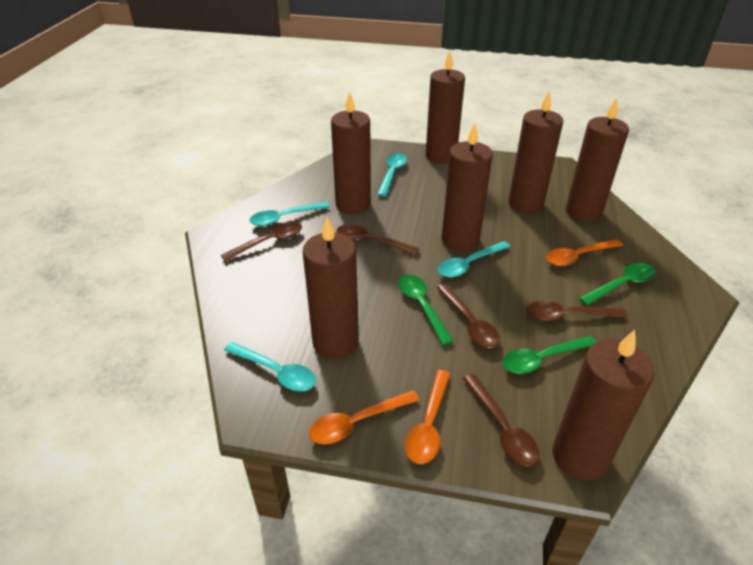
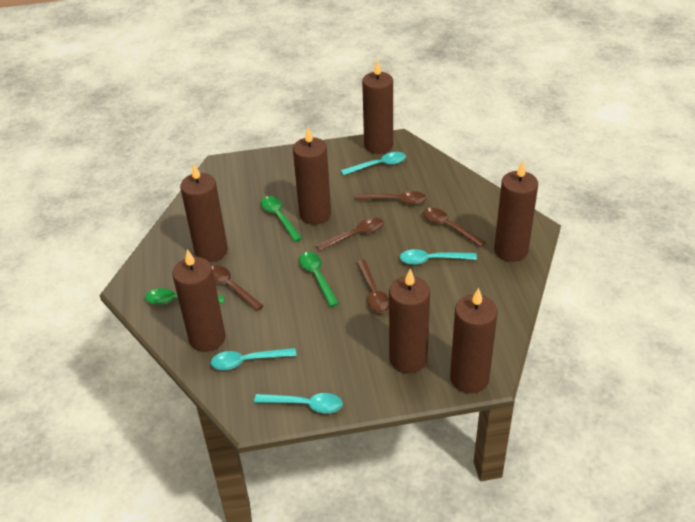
orange spoon: 3 -> 0

